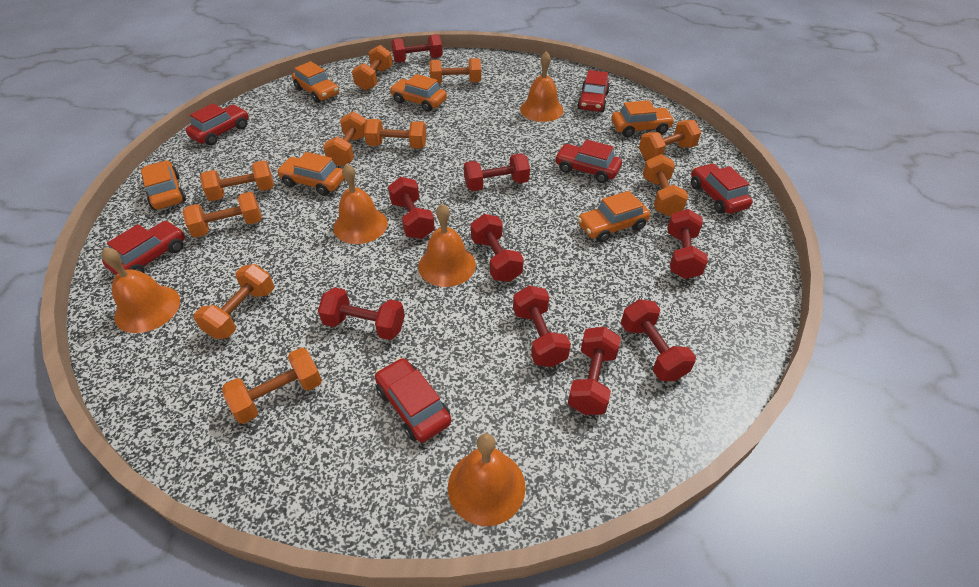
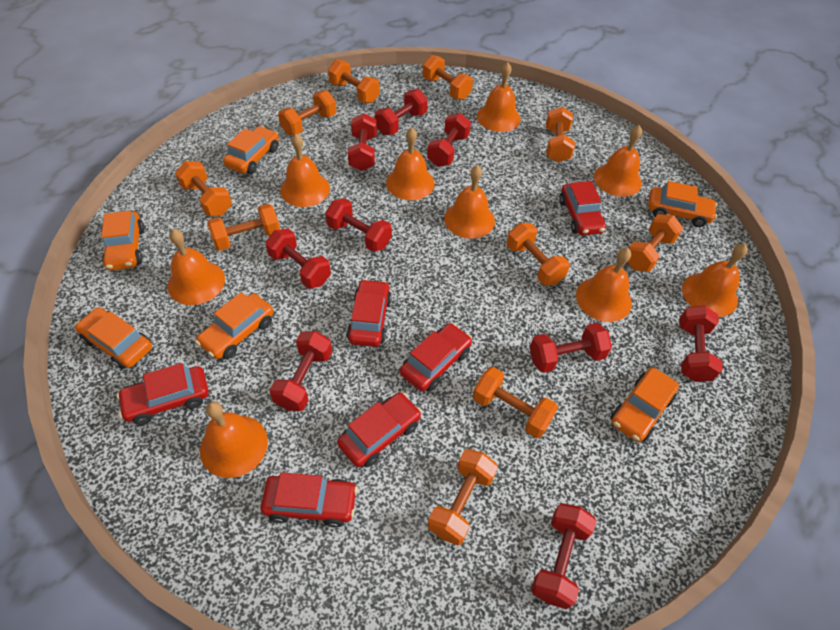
orange bell: 5 -> 9

